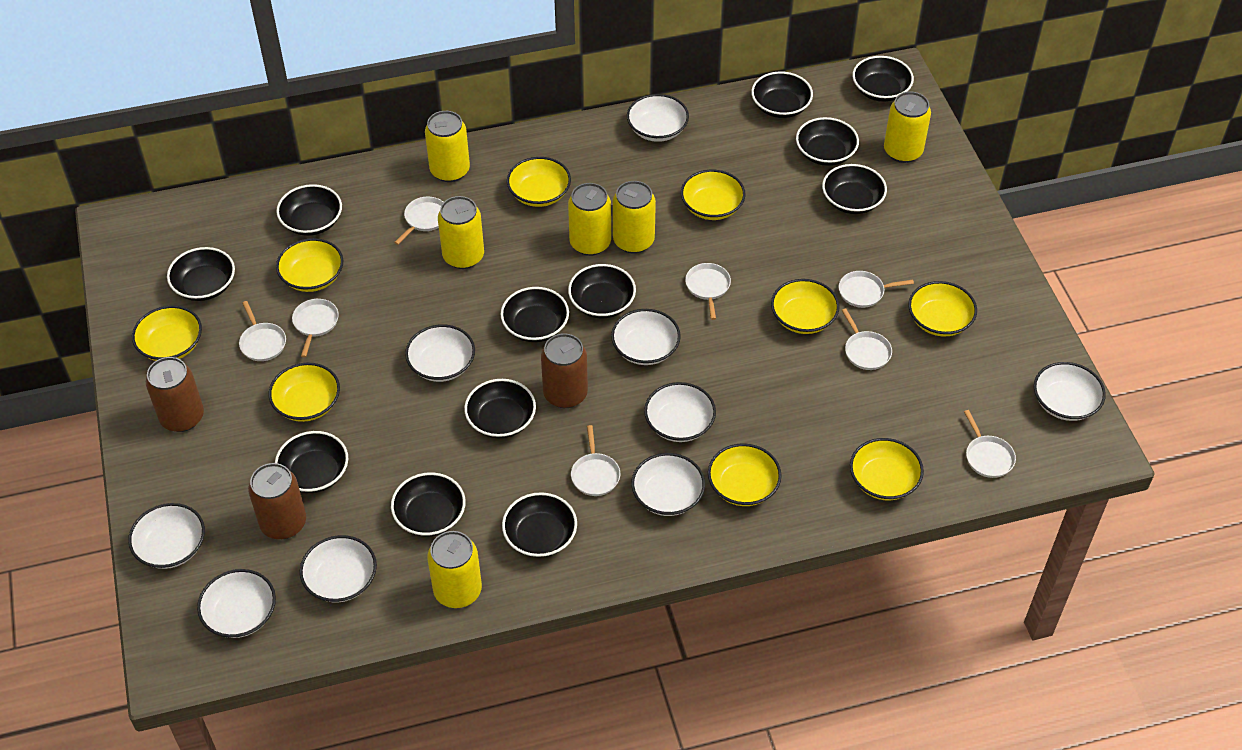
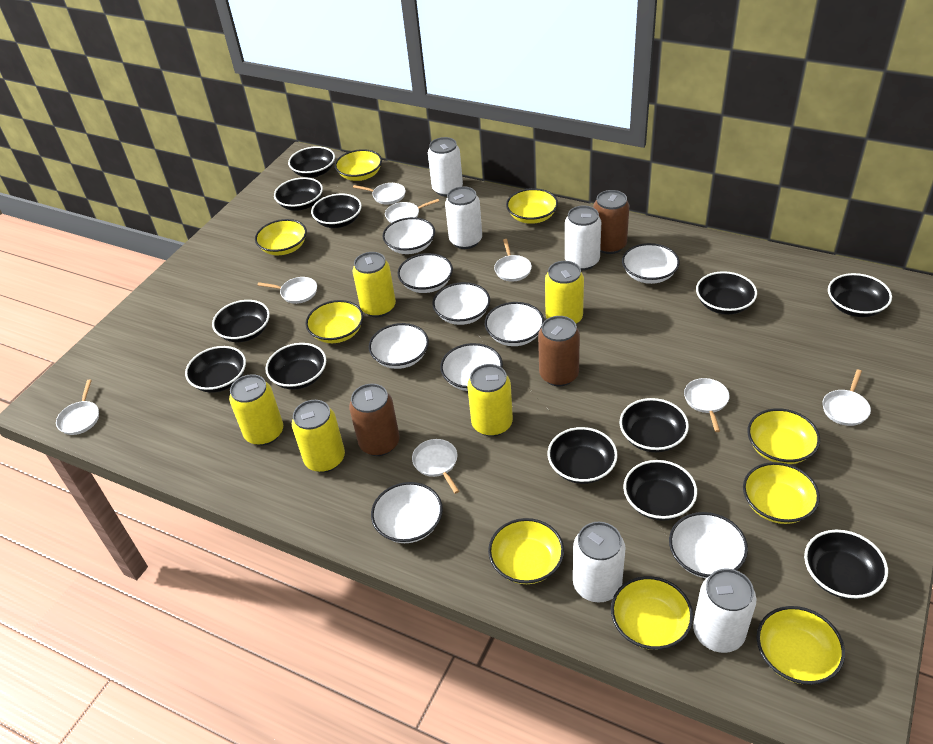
white can: 0 -> 5
yellow can: 6 -> 5

